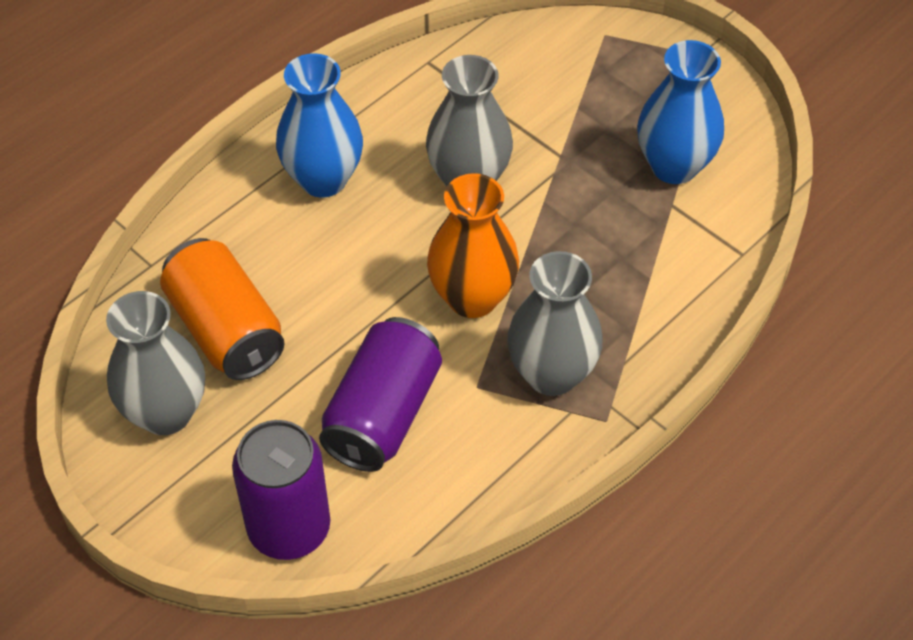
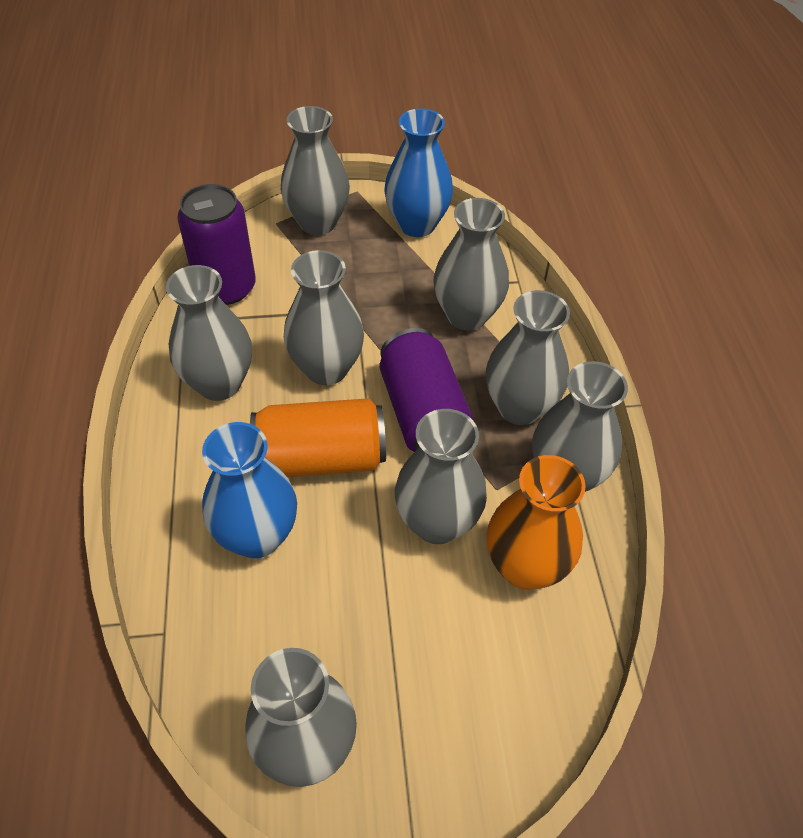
grey vase: 3 -> 8

